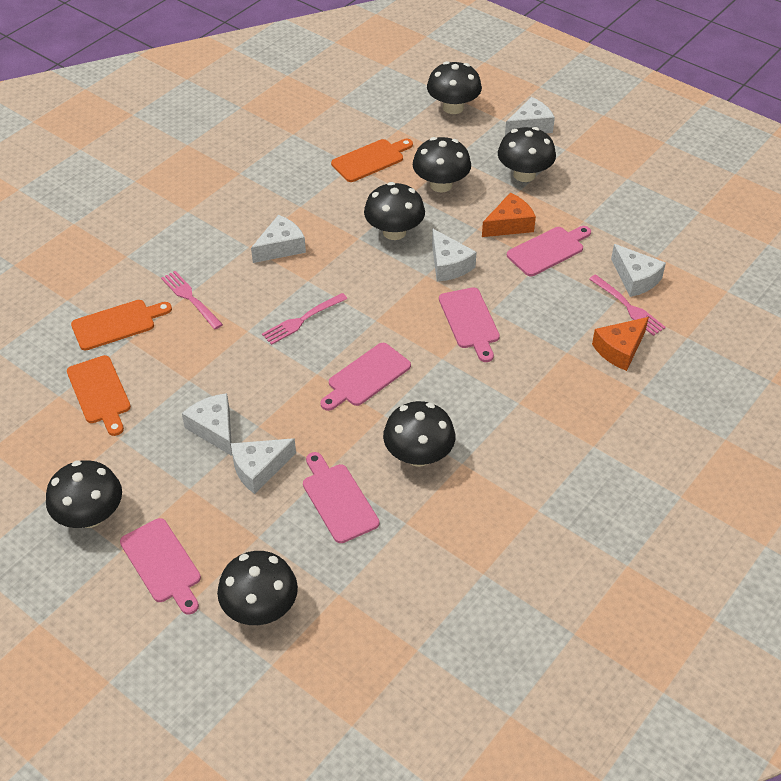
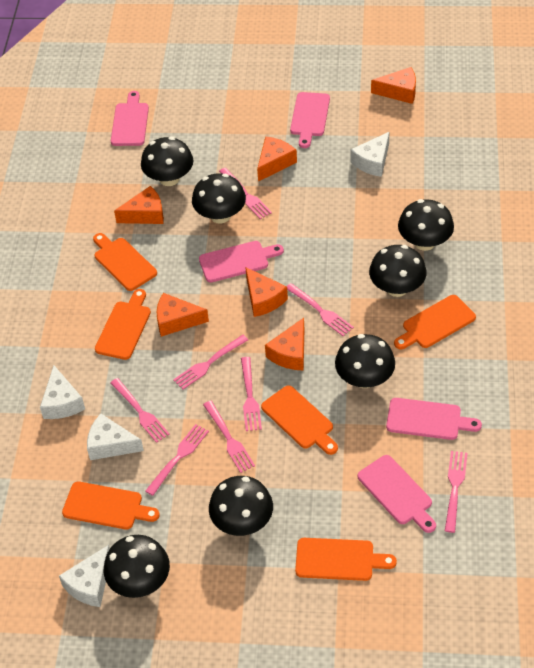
orange cheese: 2 -> 6
orange cutting board: 3 -> 6
pink fork: 3 -> 8
white cheese: 6 -> 4

